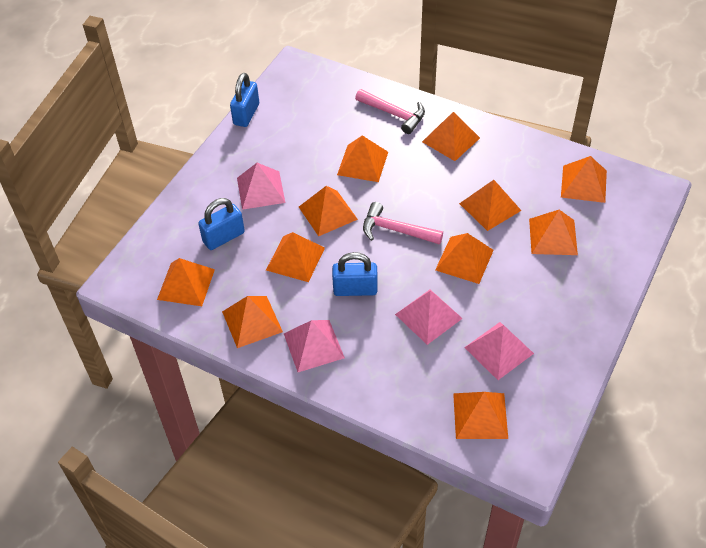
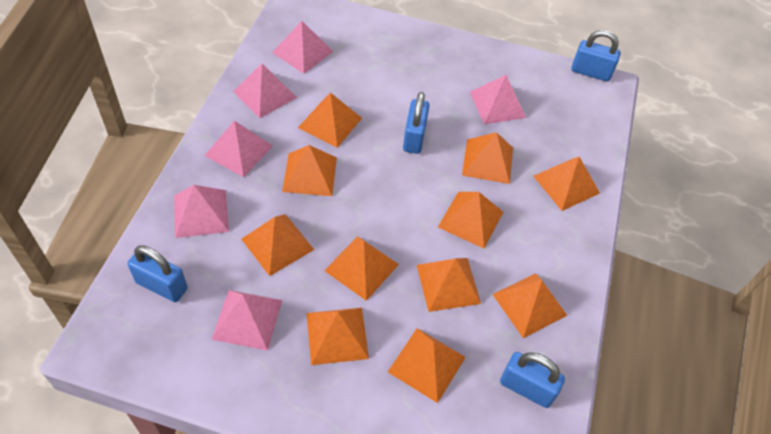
blue padlock: 3 -> 4
pink hammer: 2 -> 0
pink pyramid: 4 -> 6

